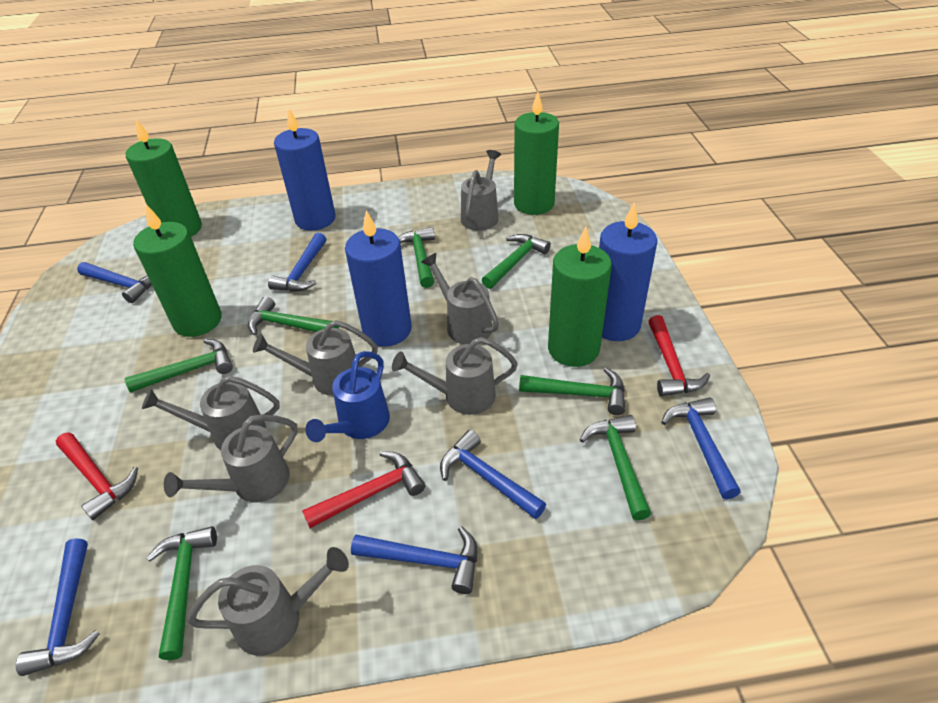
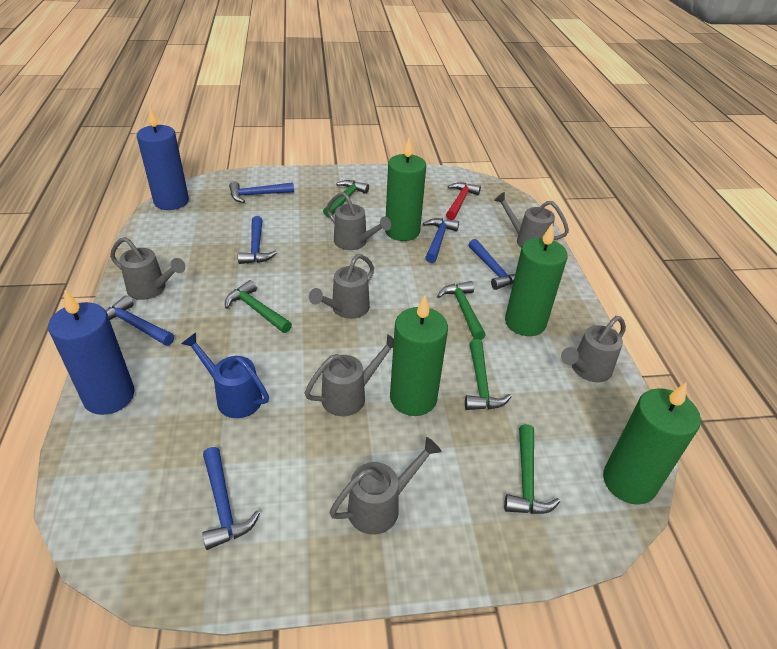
blue candle: 3 -> 2
green hammer: 7 -> 5
red hammer: 3 -> 1

